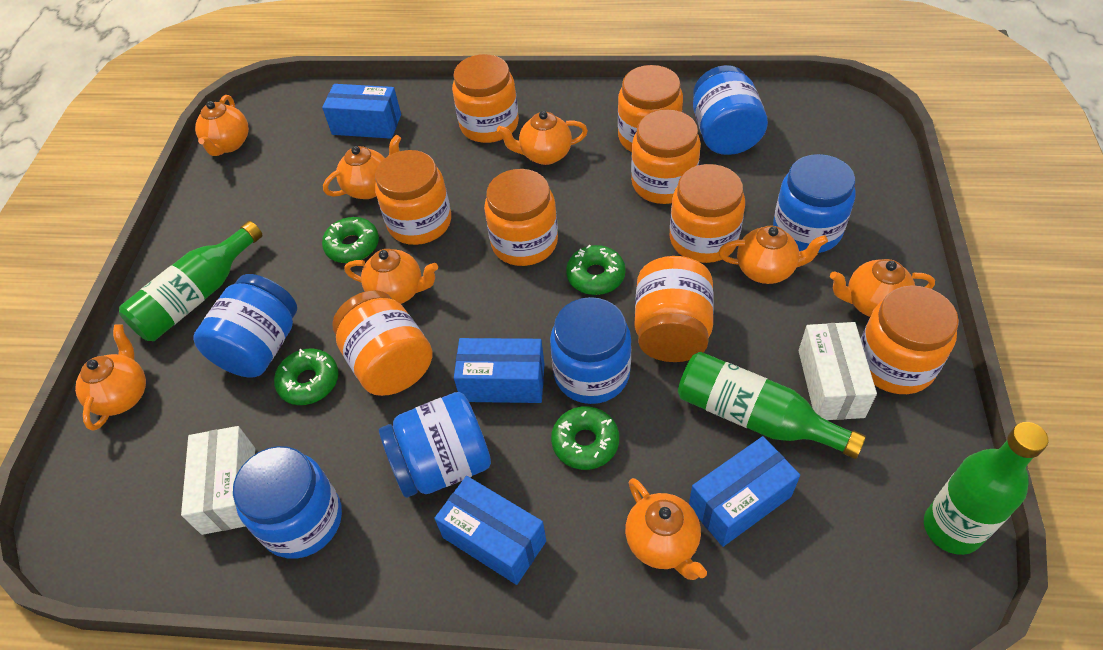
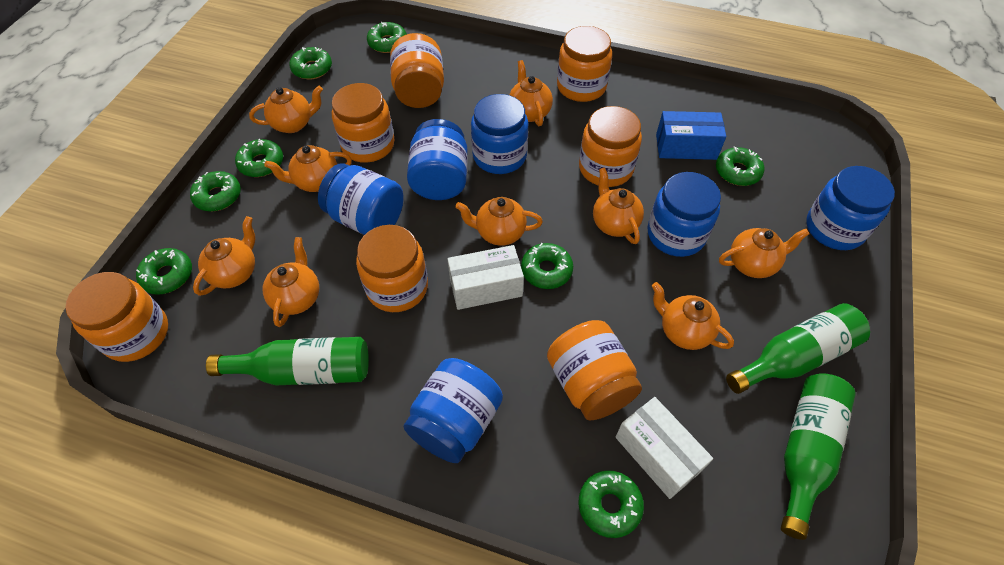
blue box: 4 -> 1
green donut: 4 -> 8
orange jar: 9 -> 7
orange teapot: 8 -> 9

